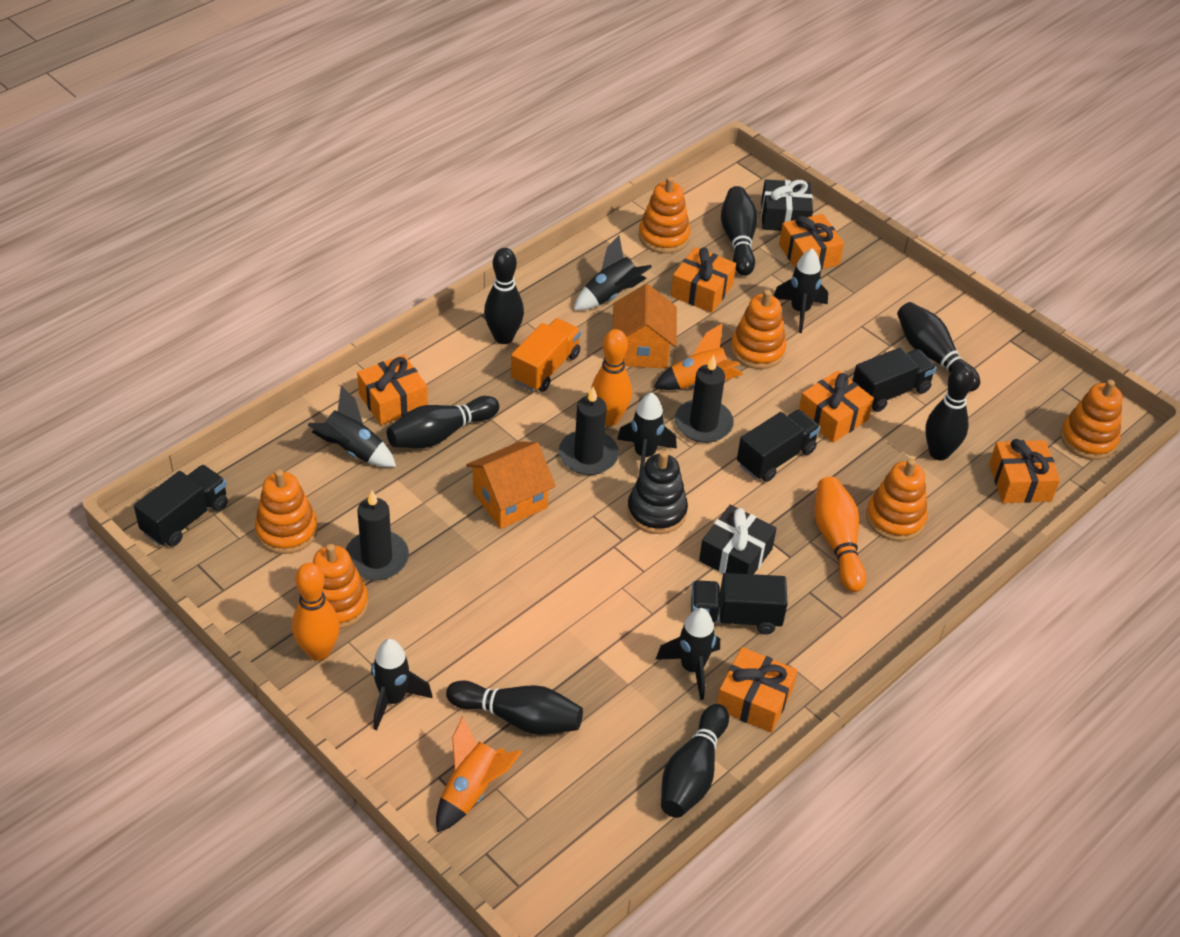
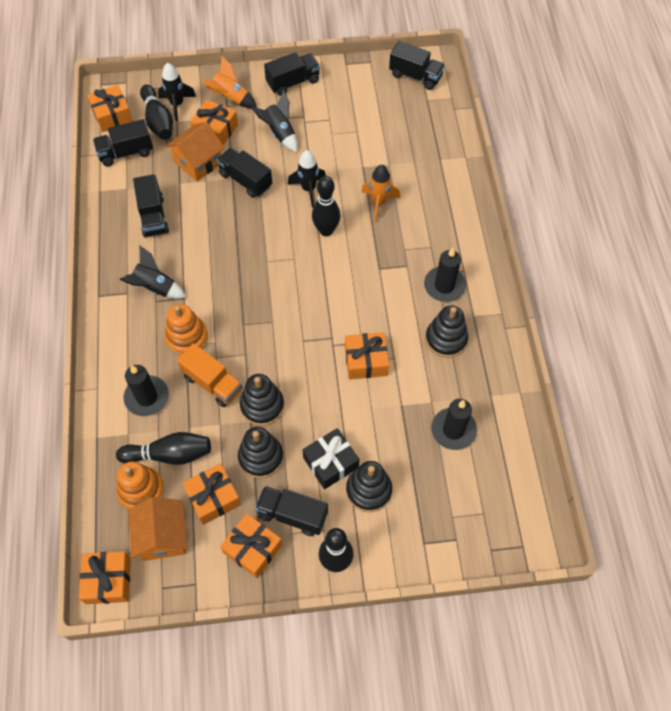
black bowling pin: 7 -> 4
black gift: 2 -> 1
black rocket: 6 -> 4
black stacking toy: 1 -> 4
black truck: 4 -> 6
orange bowling pin: 3 -> 0
orange stacking toy: 6 -> 2

